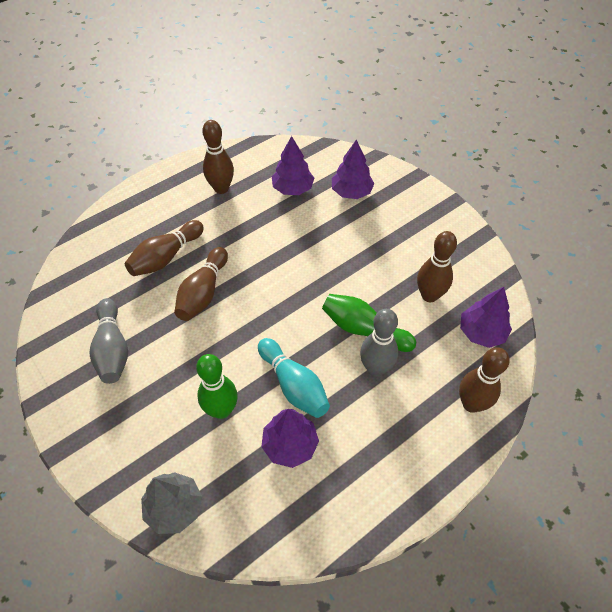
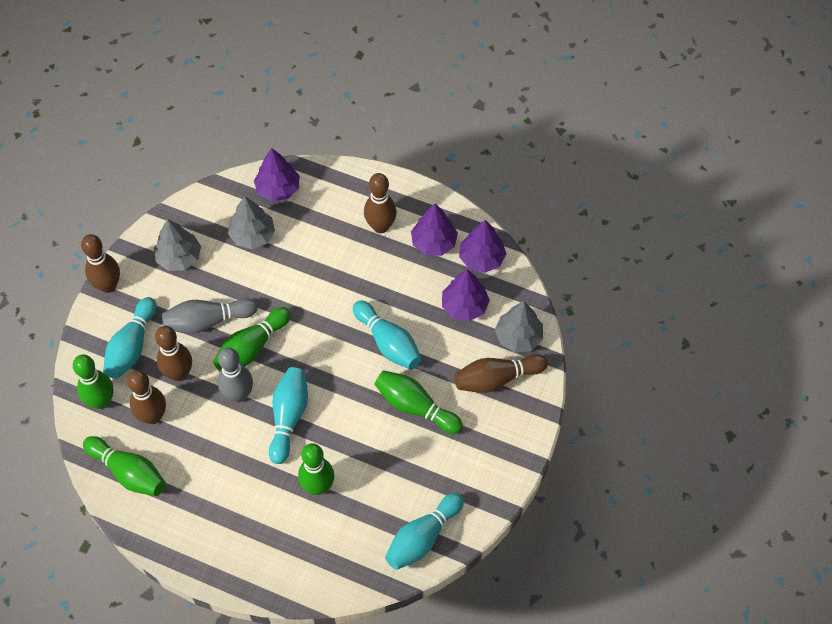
green bowling pin: 2 -> 5
grey tree: 1 -> 3
turquoise bowling pin: 1 -> 4

